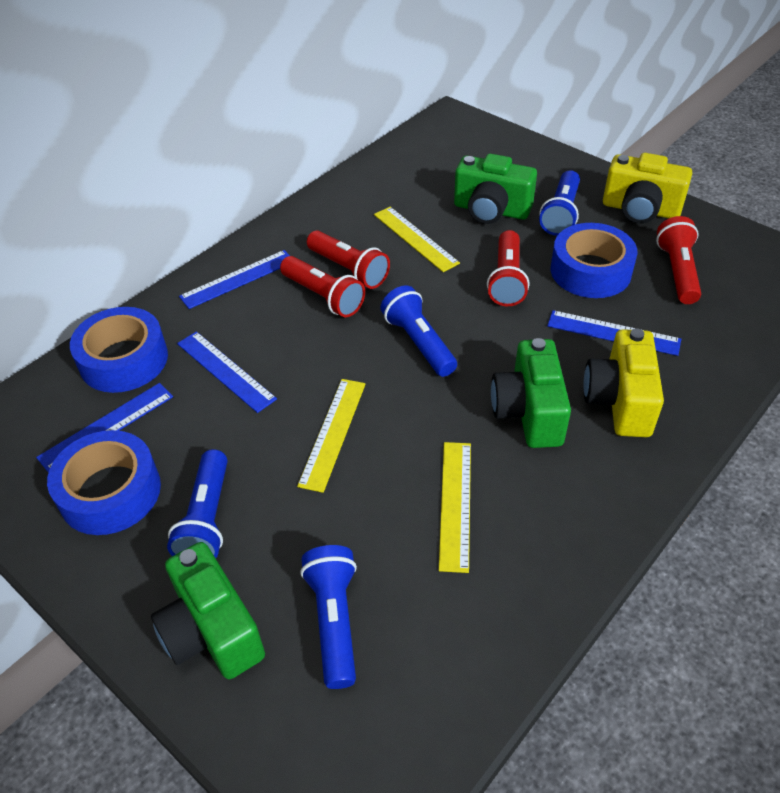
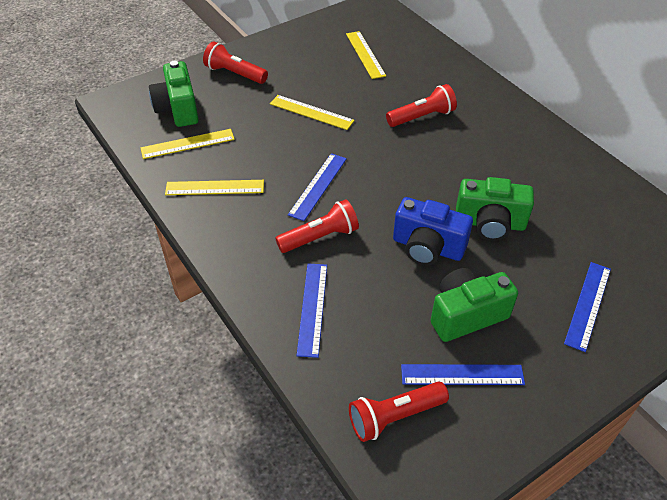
blue camera: 0 -> 1
blue flashlight: 4 -> 0
blue tape: 3 -> 0
yellow camera: 2 -> 0
yellow ruler: 3 -> 4

